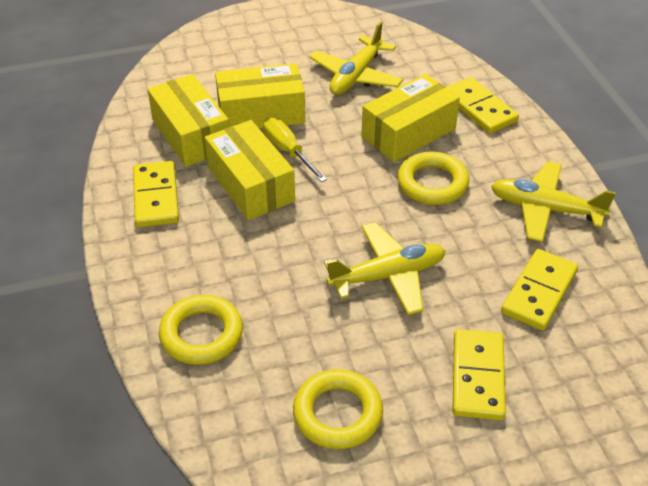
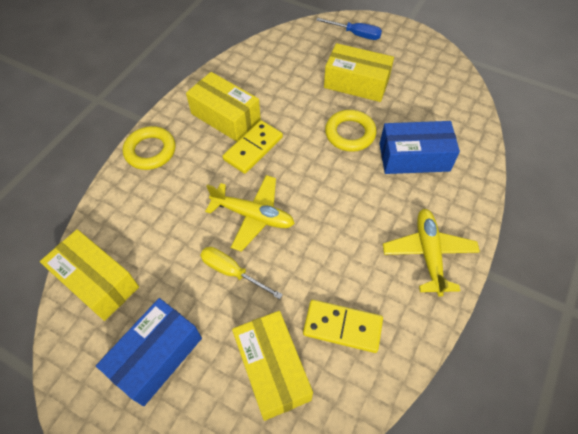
blue box: 0 -> 2
blue screwdriver: 0 -> 1
yellow domino: 4 -> 2
yellow plane: 3 -> 2
yellow ring: 3 -> 2

